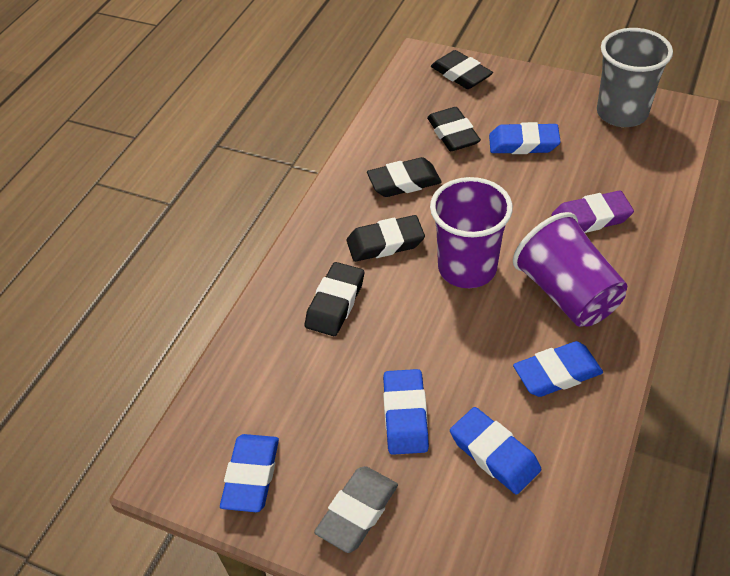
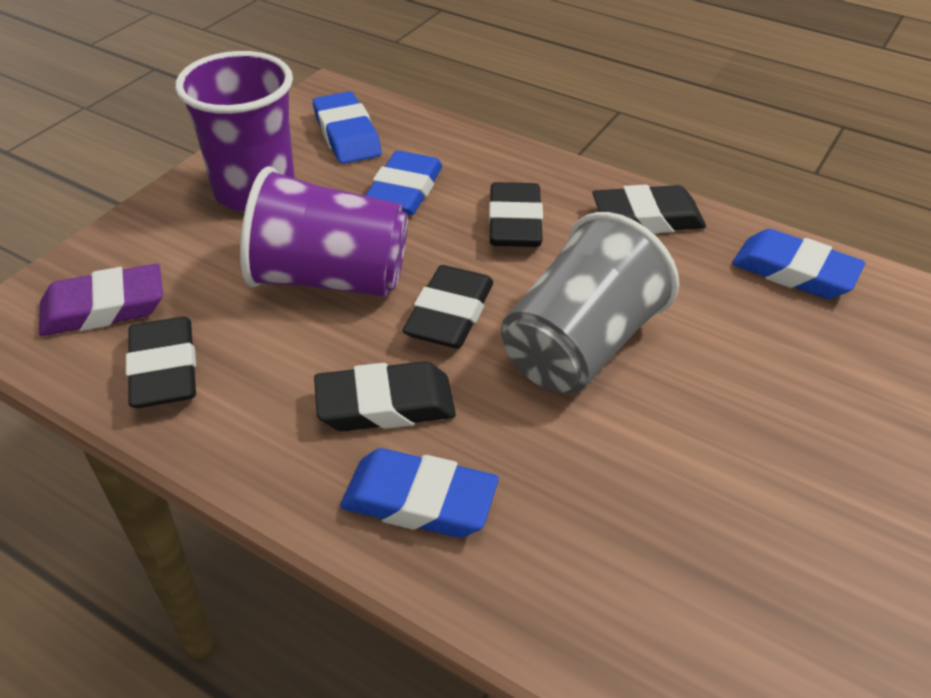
blue eraser: 5 -> 4
grey eraser: 1 -> 0

